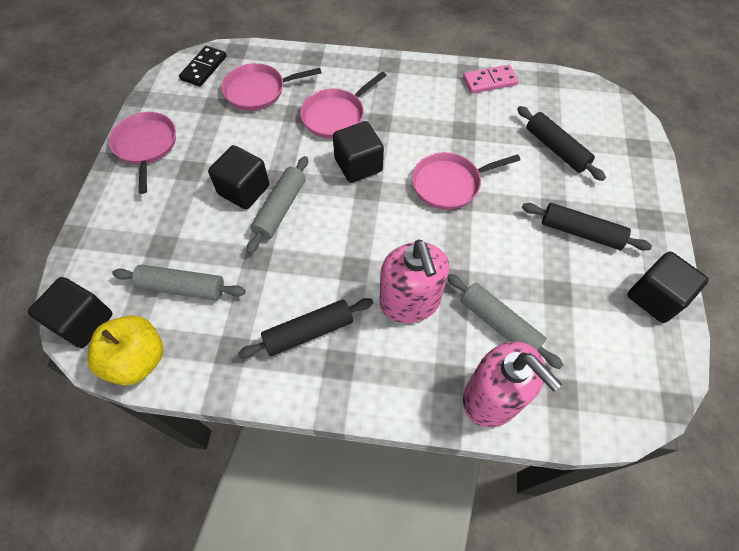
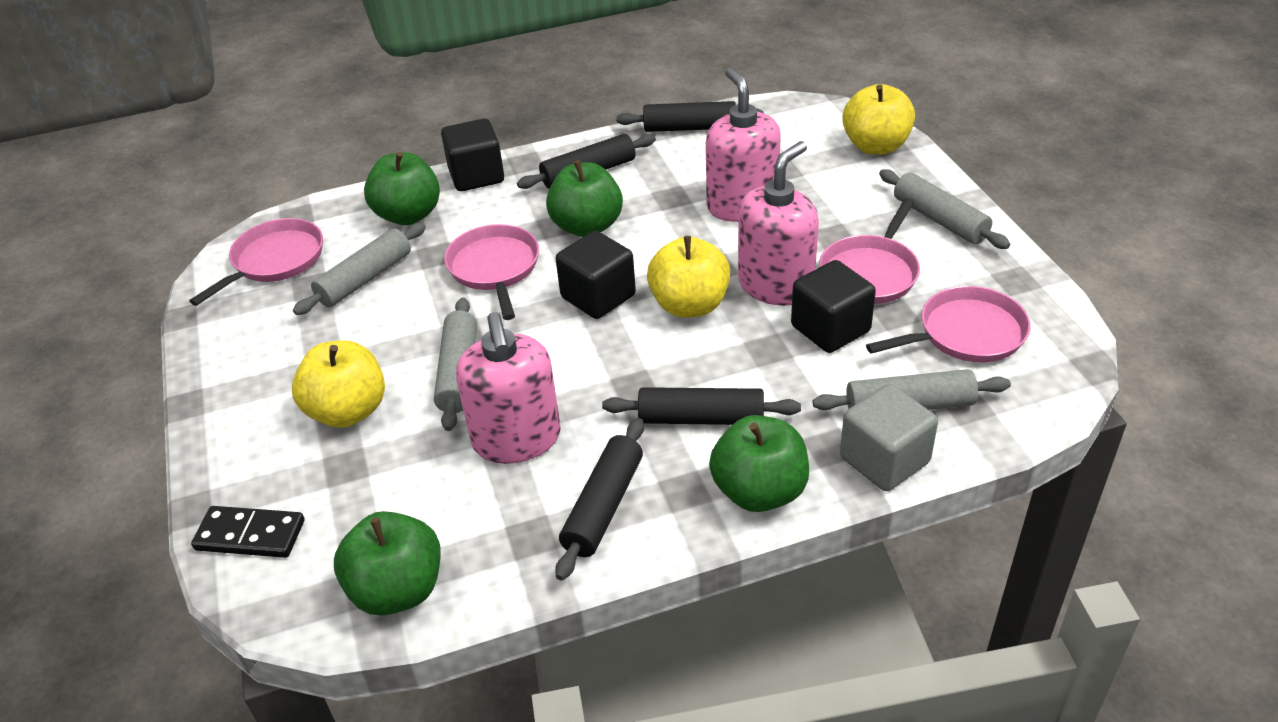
black cube: 4 -> 3
black rolling pin: 3 -> 4
green apple: 0 -> 4
grey cube: 0 -> 1
grey rolling pin: 3 -> 4
pink domino: 1 -> 0
pink soap dispenser: 2 -> 3
yellow apple: 1 -> 3

